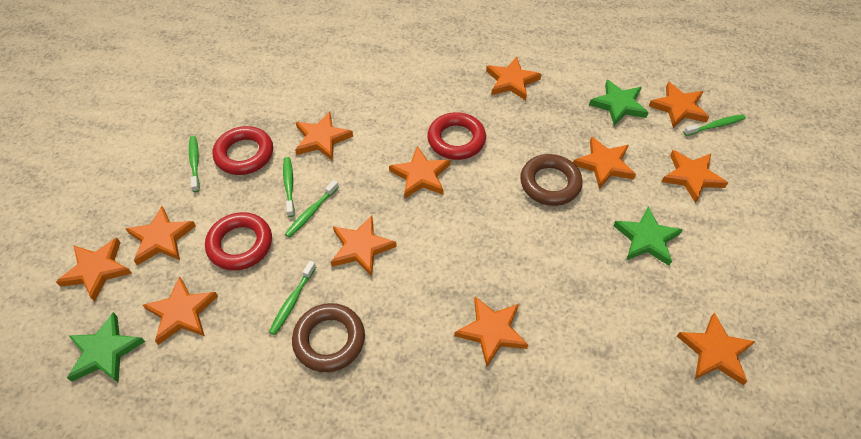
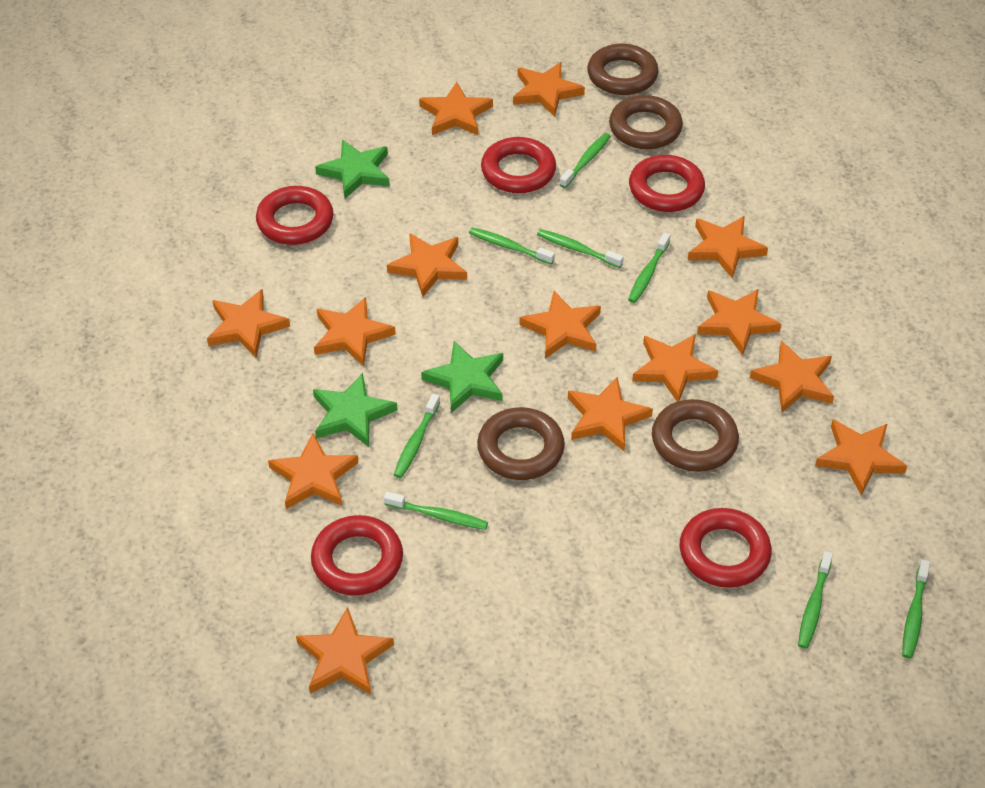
brown ring: 2 -> 4
green toothbrush: 5 -> 8
orange star: 12 -> 14
red ring: 3 -> 5

